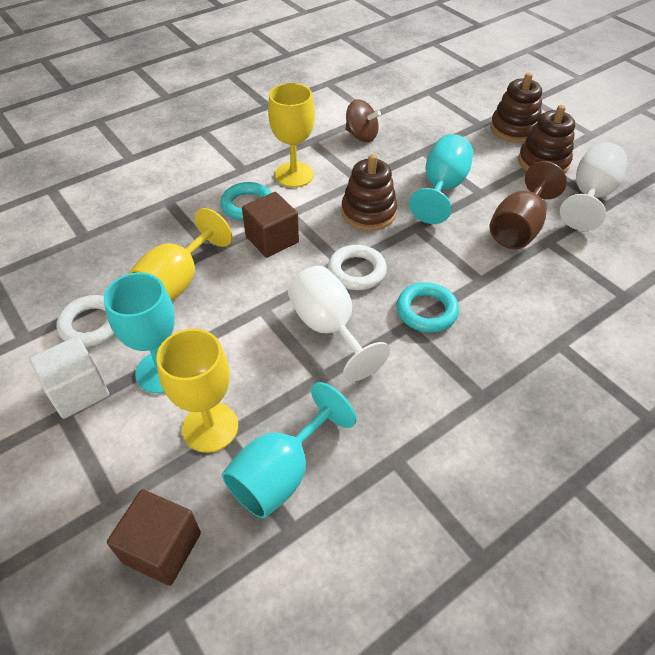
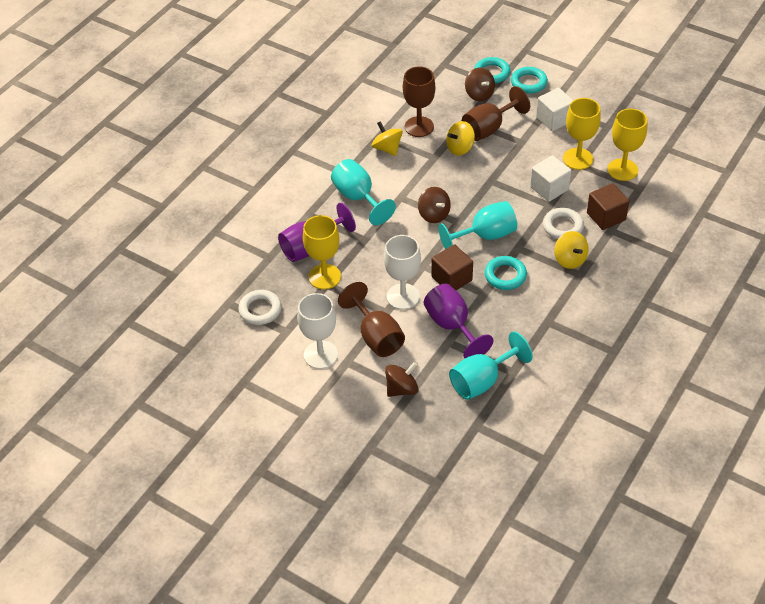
brown goblet: 1 -> 3
brown spinning top: 1 -> 3
brown stacking toy: 3 -> 0
purple goblet: 0 -> 2
turquoise ring: 2 -> 3
white cube: 1 -> 2
yellow spinning top: 0 -> 3

